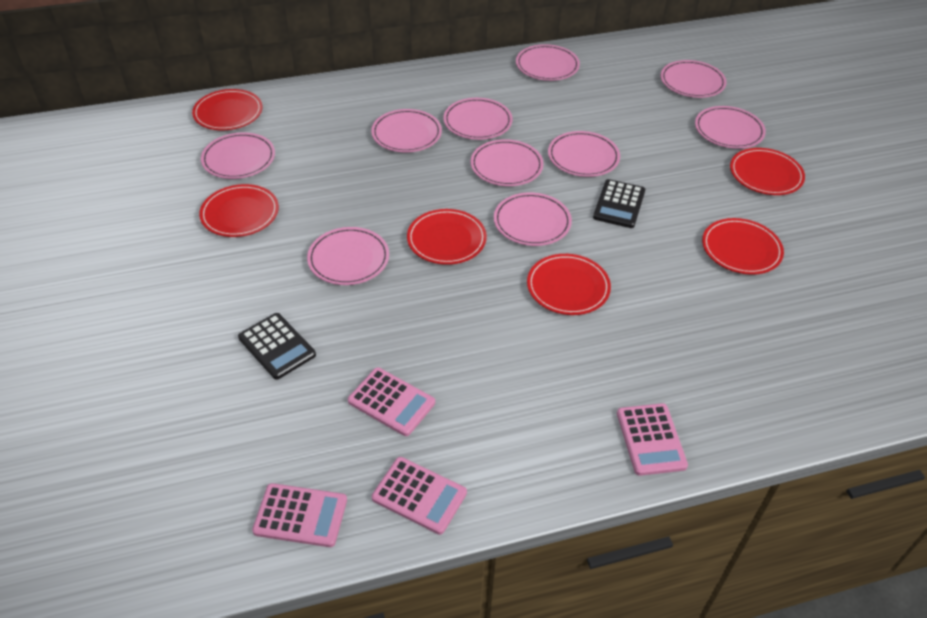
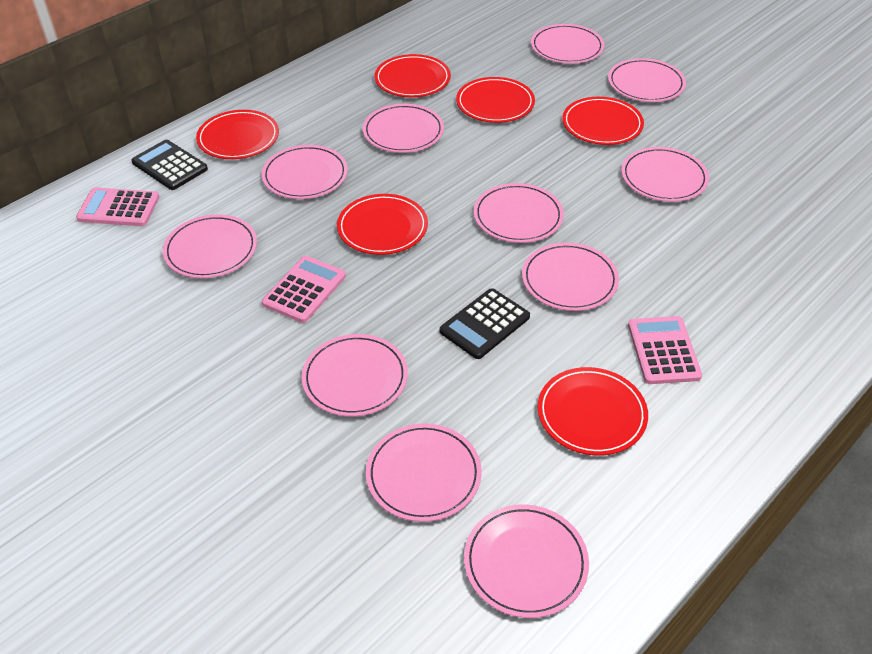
pink calculator: 4 -> 3
pink plate: 10 -> 11

